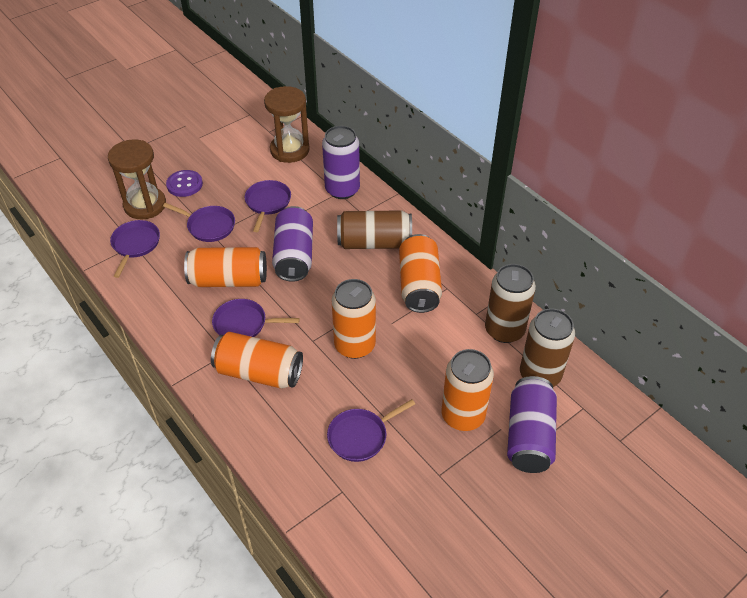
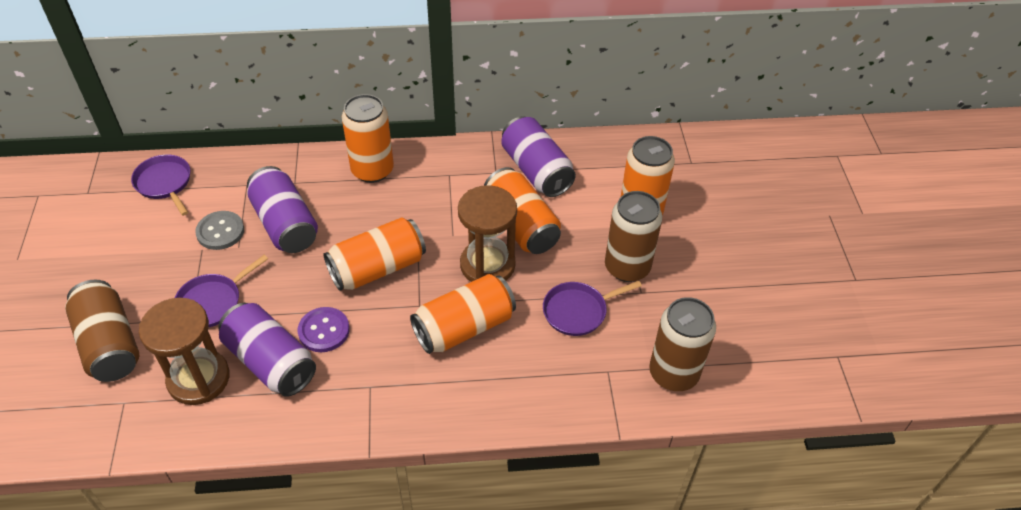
grey button: 0 -> 1
purple pan: 5 -> 3

